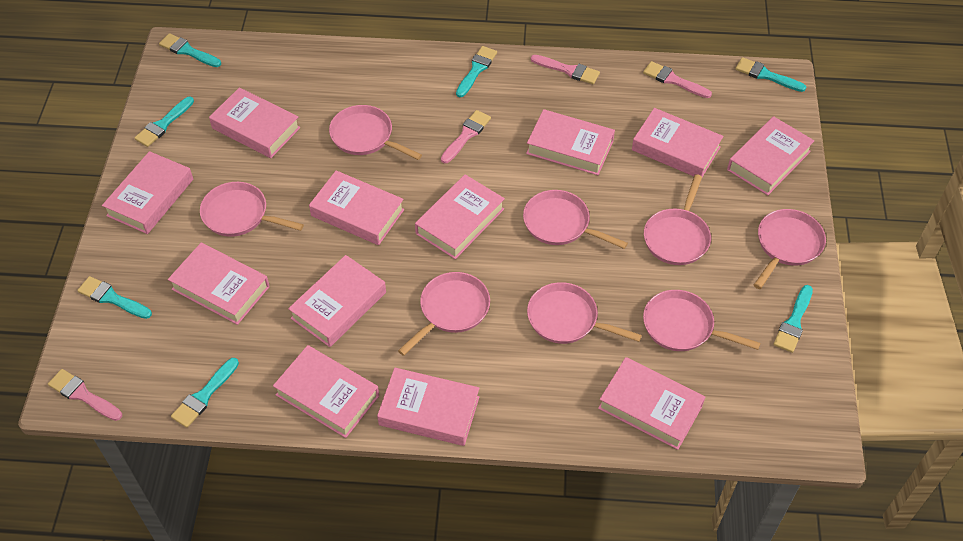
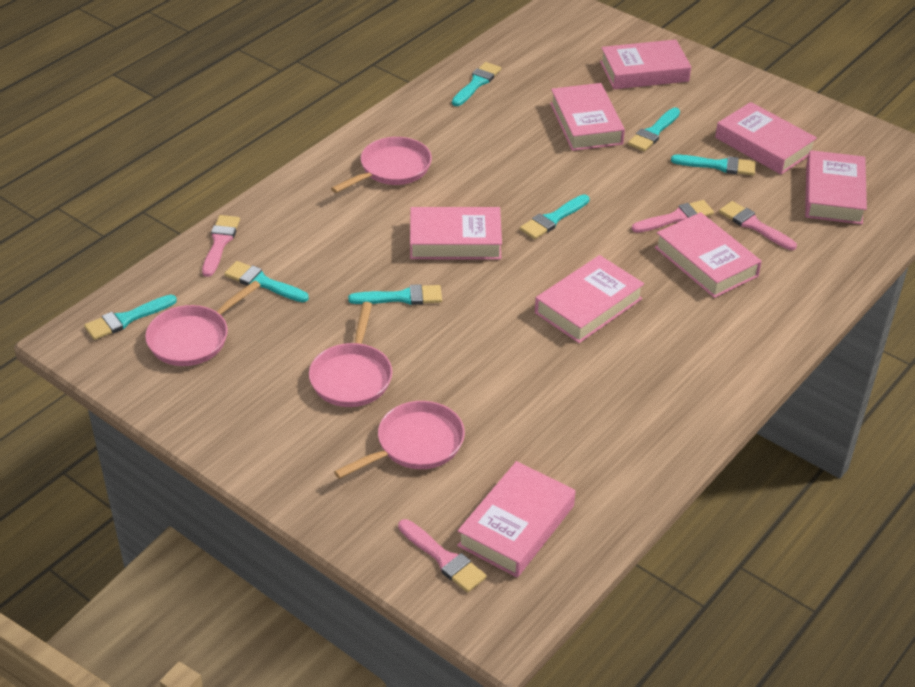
pink book: 12 -> 8
pink pan: 8 -> 4

